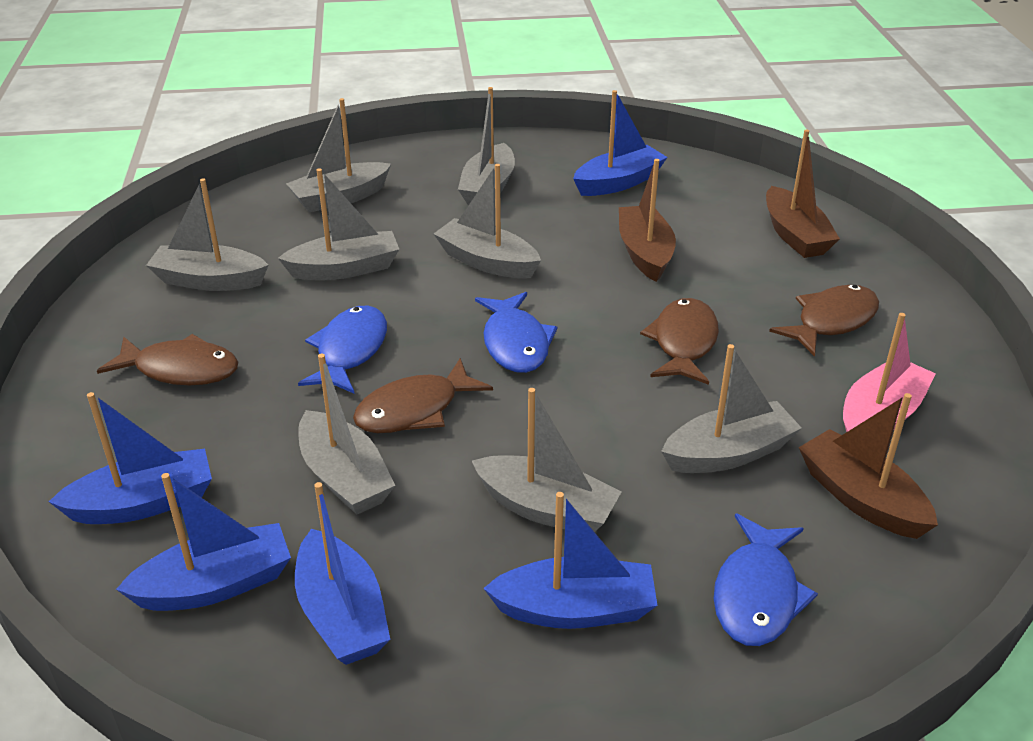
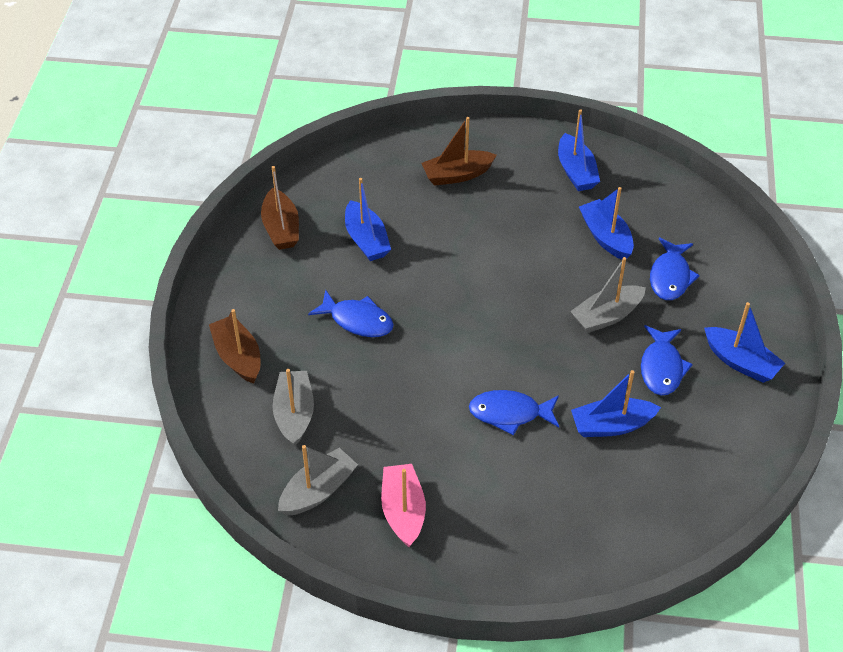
blue fish: 3 -> 4
brown fish: 4 -> 0
grey boat: 8 -> 3

